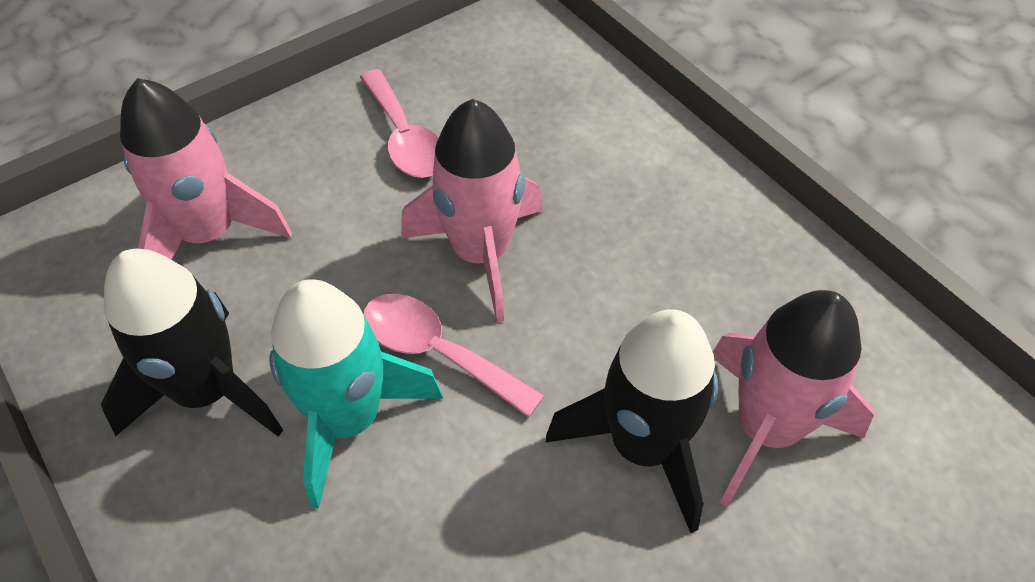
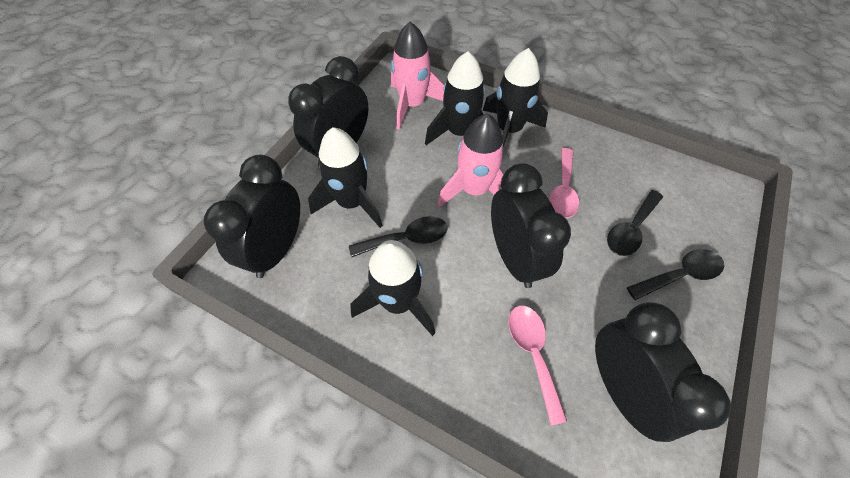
black clock: 0 -> 4
black rocket: 2 -> 4
black spoon: 0 -> 3
pink rocket: 3 -> 2
turquoise rocket: 1 -> 0

